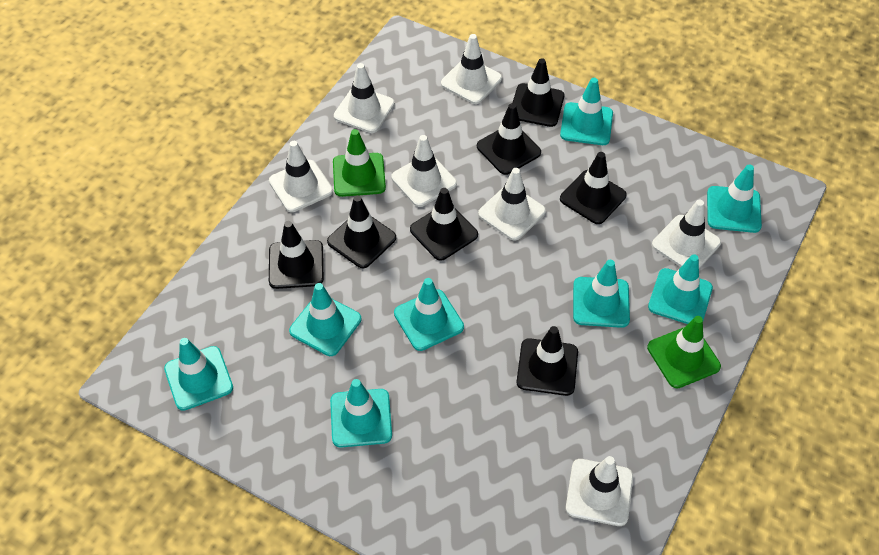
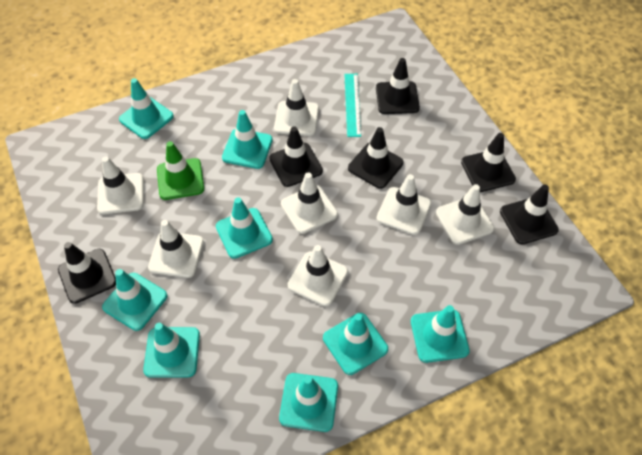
black traffic cone: 7 -> 6
green traffic cone: 2 -> 1
turquoise ruler: 0 -> 1

